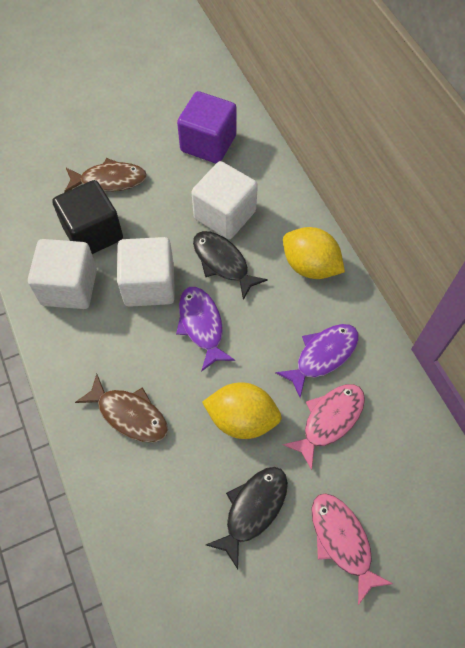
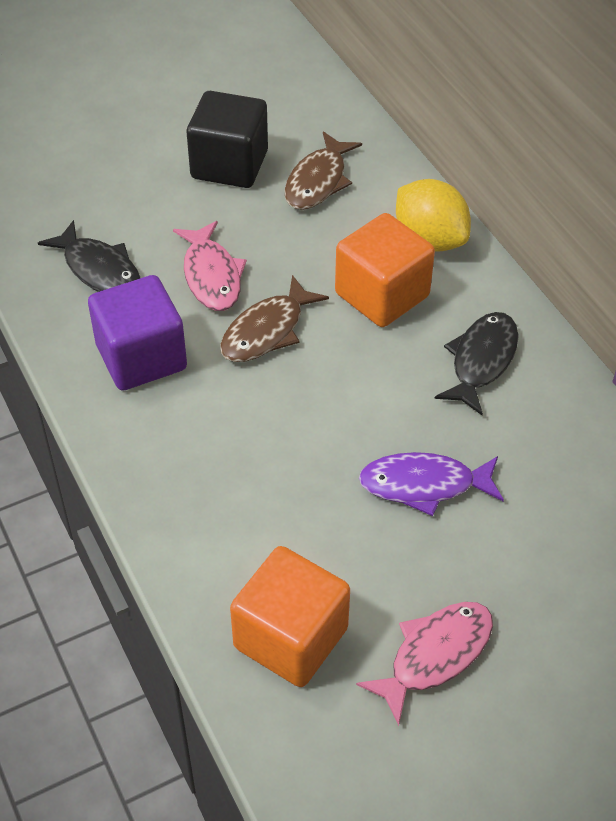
orange cube: 0 -> 2
purple fish: 2 -> 1
white cube: 3 -> 0
yellow lemon: 2 -> 1

